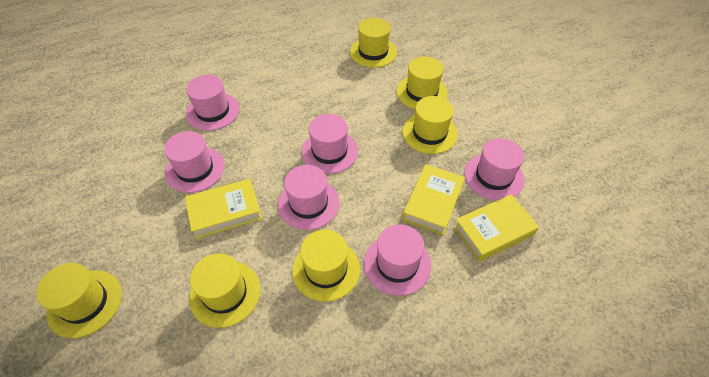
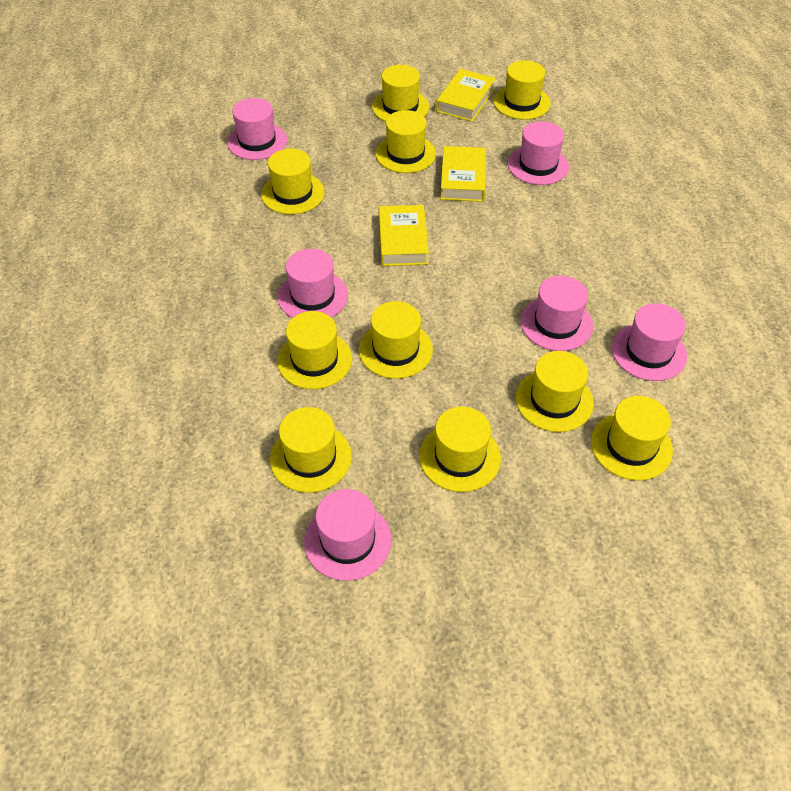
yellow hat: 6 -> 10

